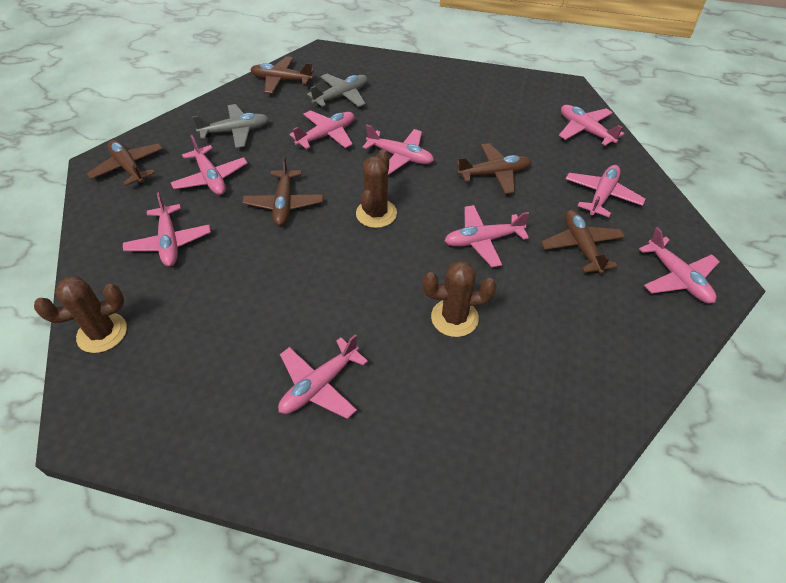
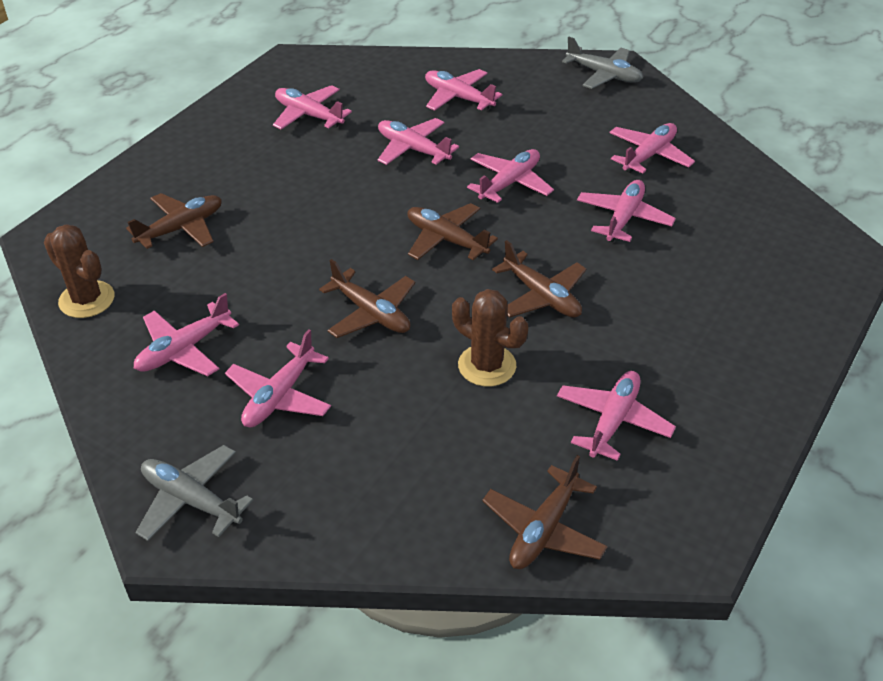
brown cactus: 3 -> 2

